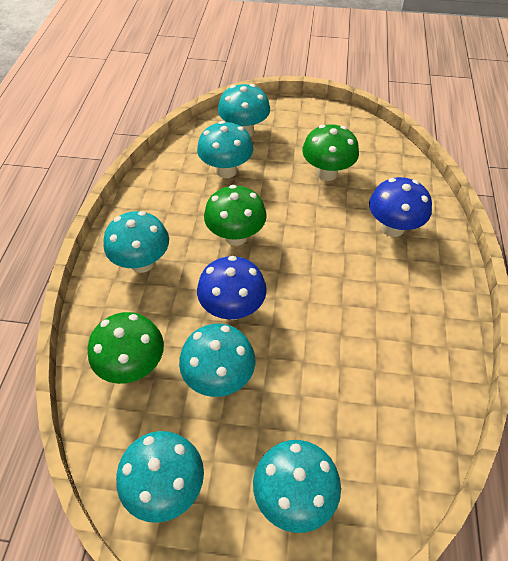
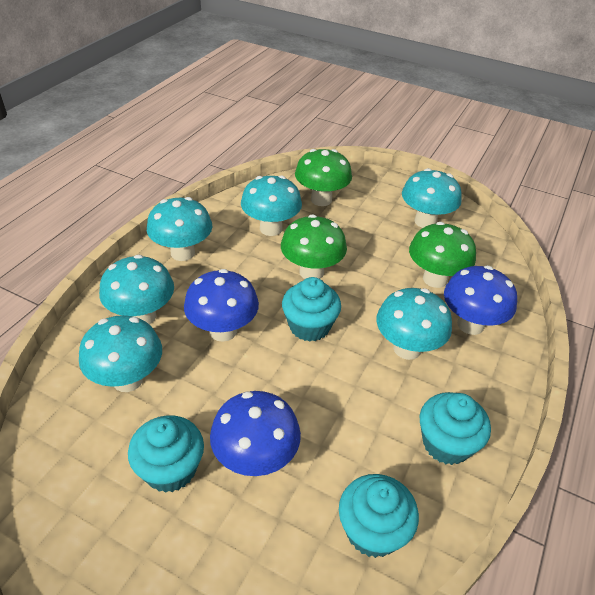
blue mushroom: 2 -> 3
turquoise cupcake: 0 -> 4

